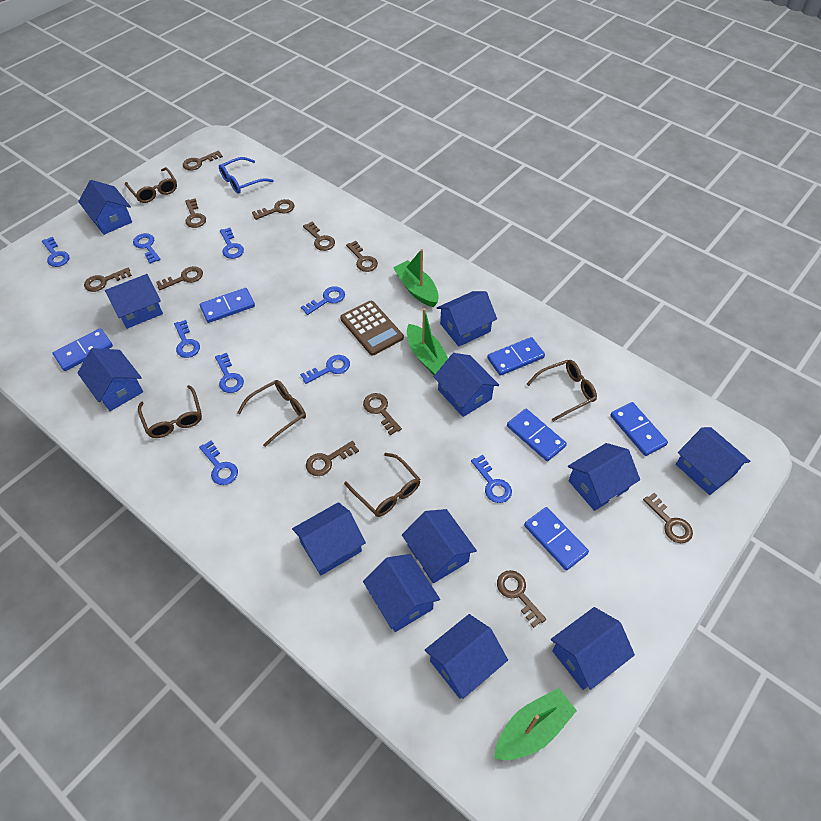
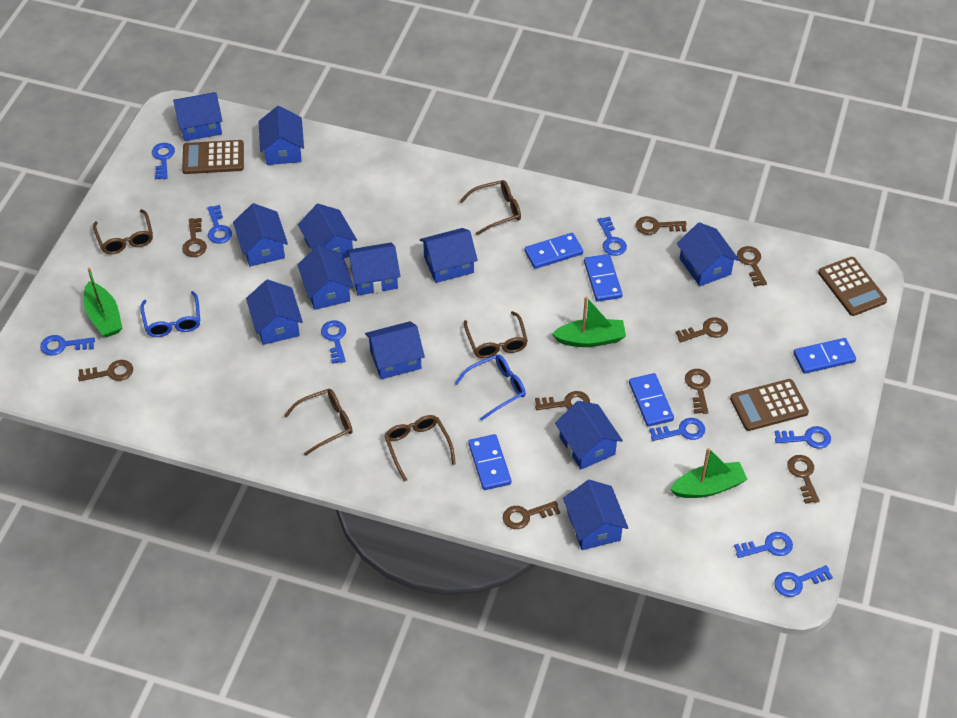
blue domino: 6 -> 5
blue glasses: 1 -> 2
brown calculator: 1 -> 3
brown key: 11 -> 9

